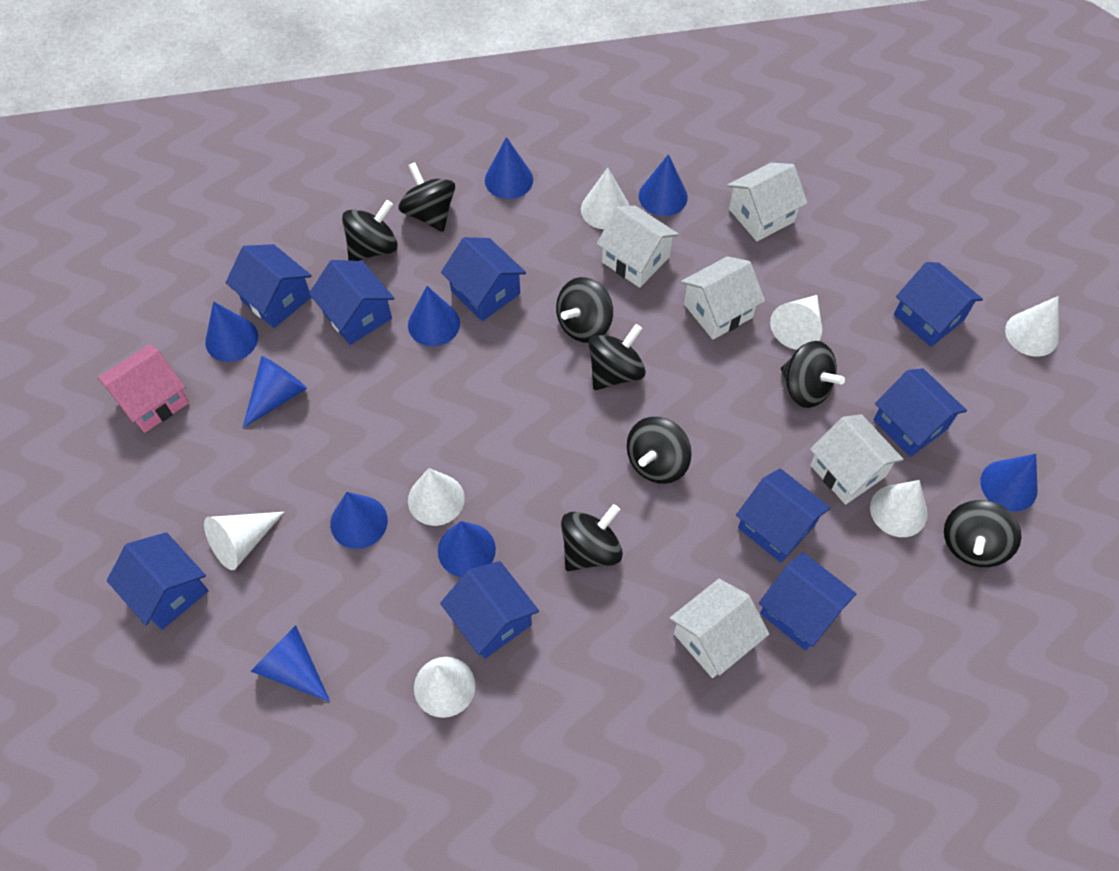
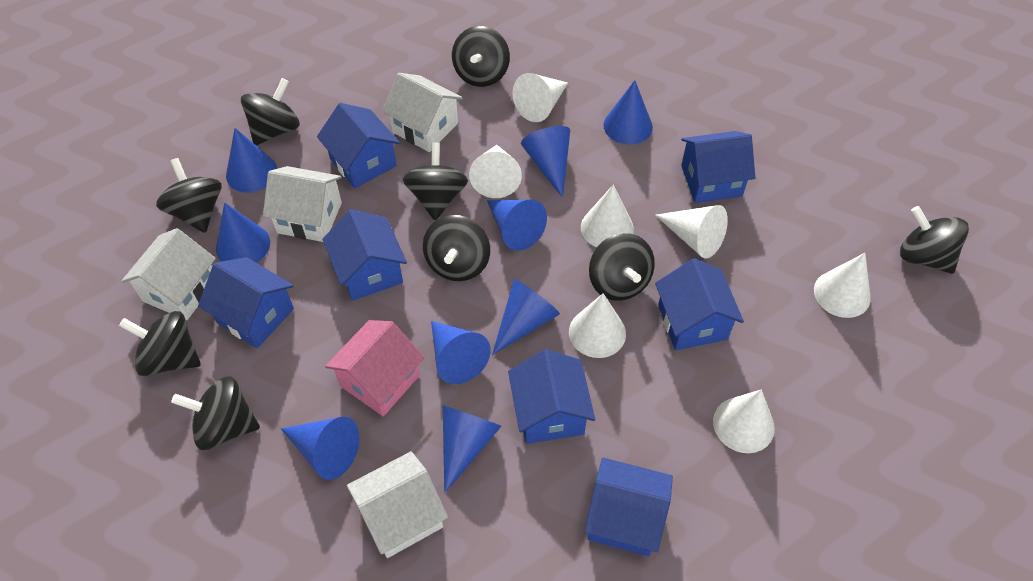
black spinning top: 8 -> 9
blue house: 9 -> 7
white house: 5 -> 4

